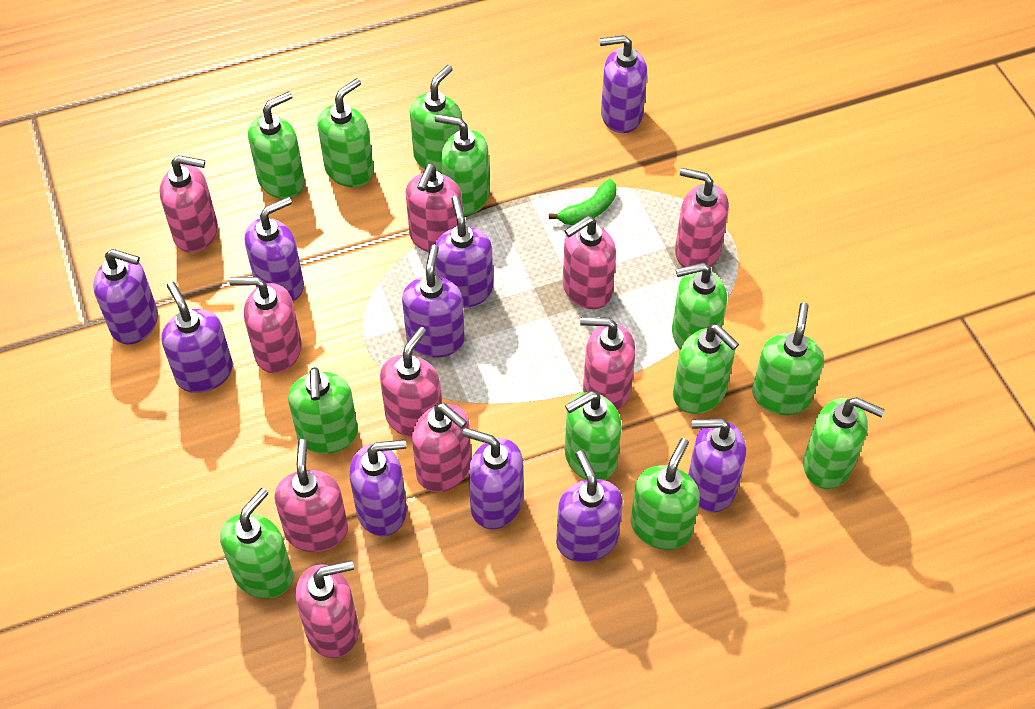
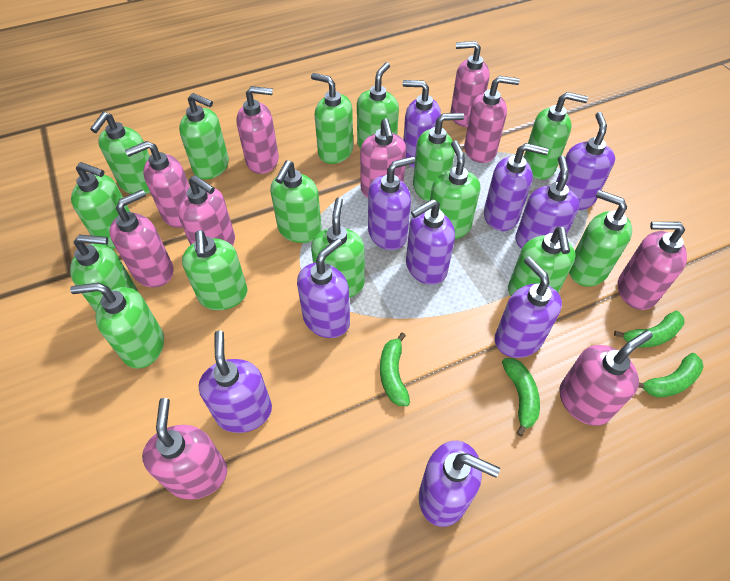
green banana: 1 -> 4
green soap dispenser: 12 -> 15

